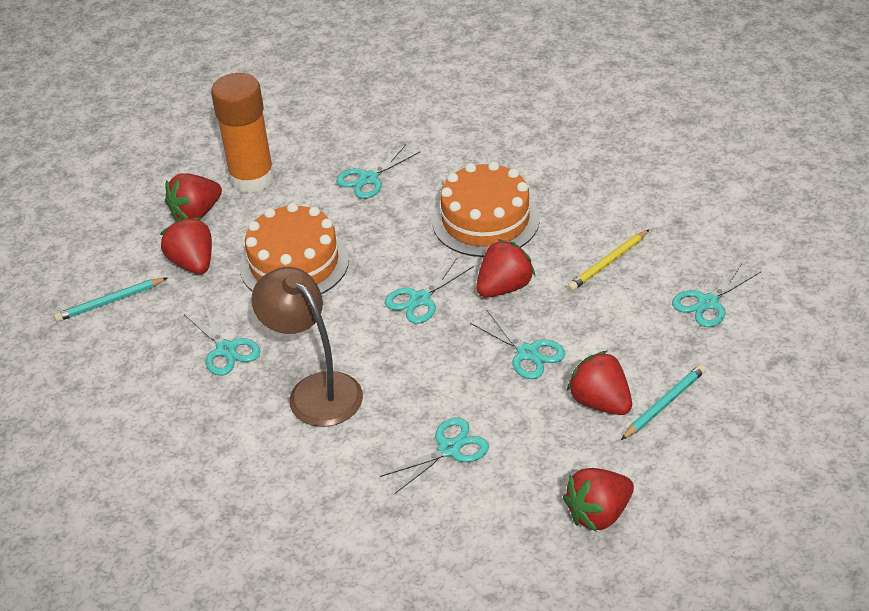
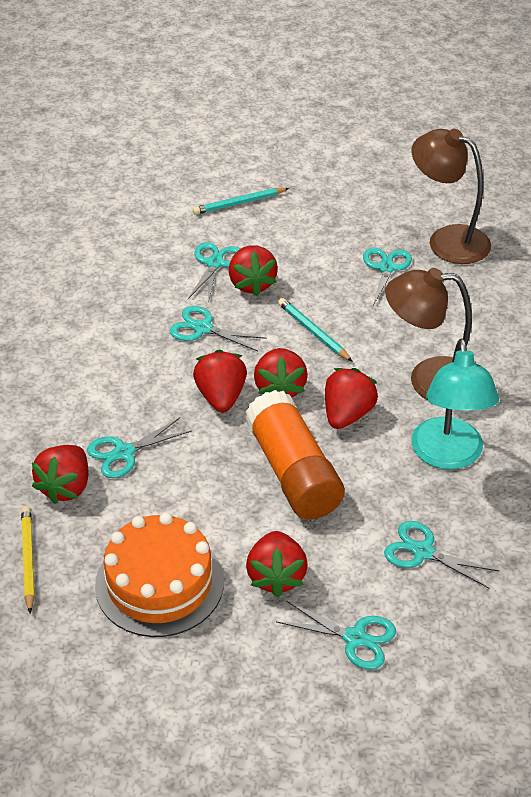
brown lamp: 1 -> 2
orange cake: 2 -> 1
red strawberry: 5 -> 6
turquoise lamp: 0 -> 1

